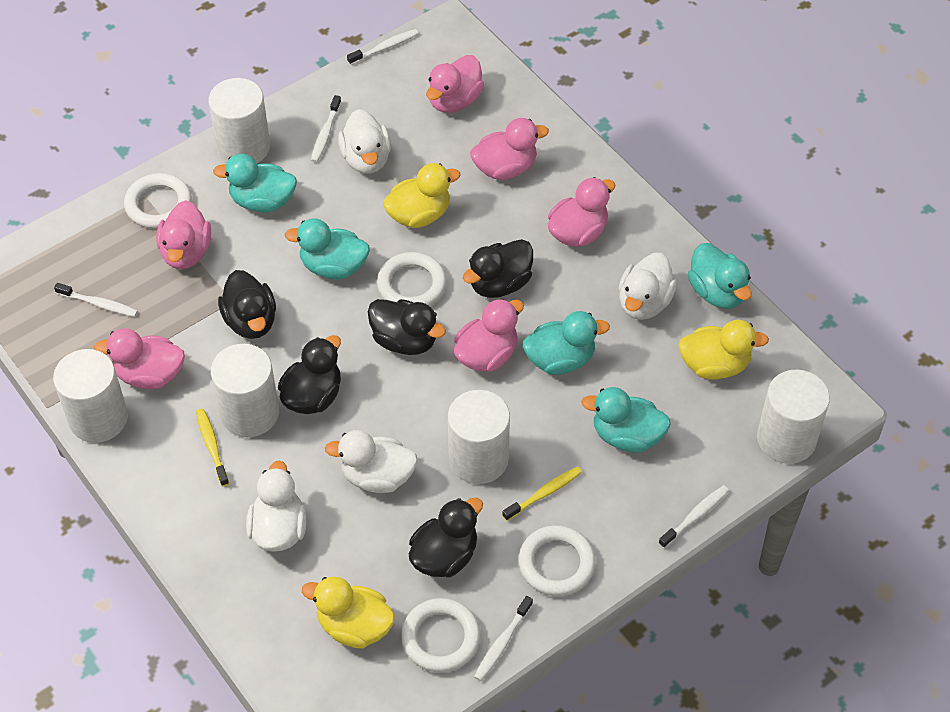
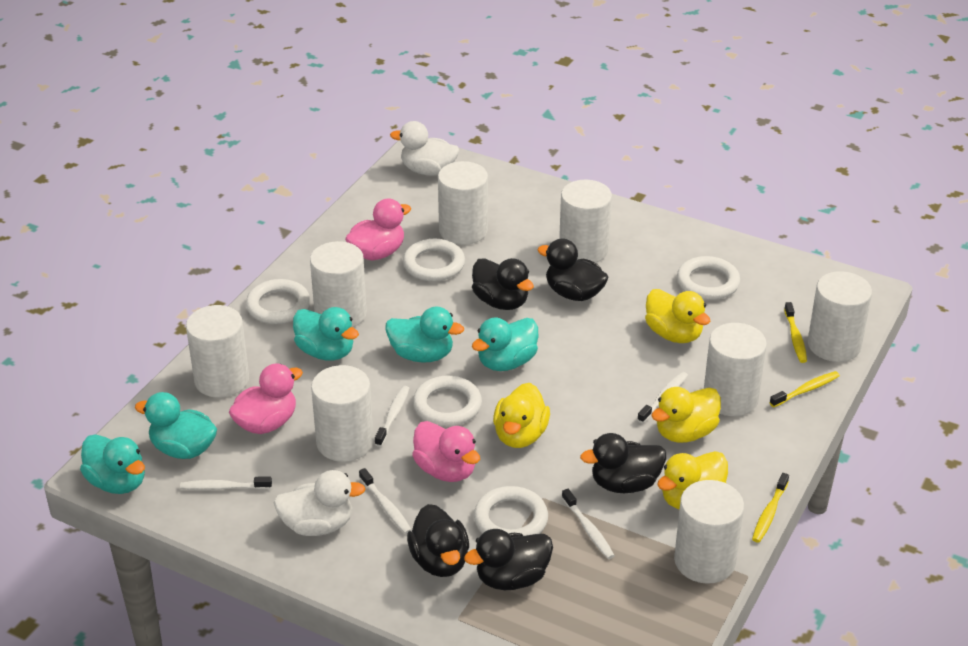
pink duck: 6 -> 3
white cylinder: 5 -> 8
white duck: 4 -> 2
white ring: 4 -> 5
yellow duck: 3 -> 4
yellow toothbrush: 2 -> 3

